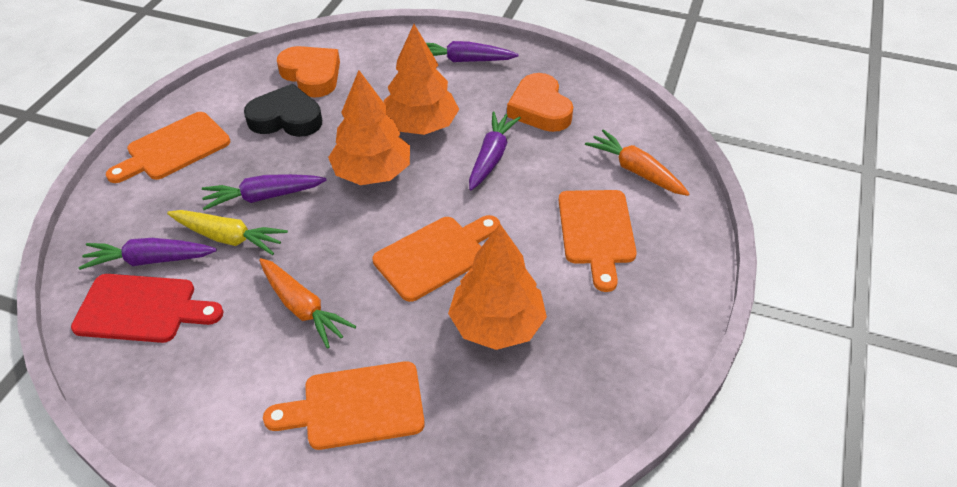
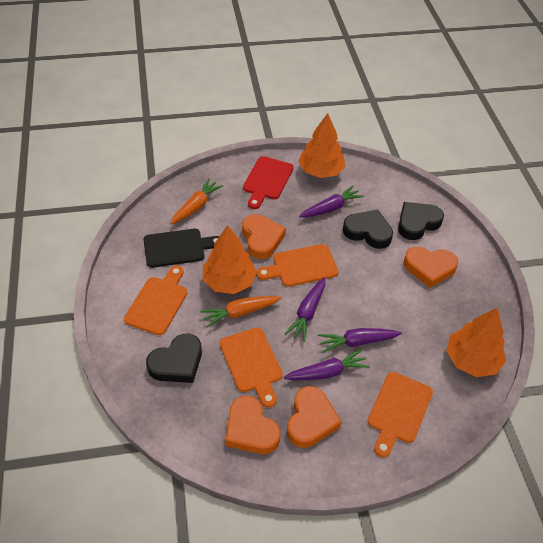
black cutting board: 0 -> 1
black heart: 1 -> 3
orange heart: 2 -> 4
yellow carrot: 1 -> 0

